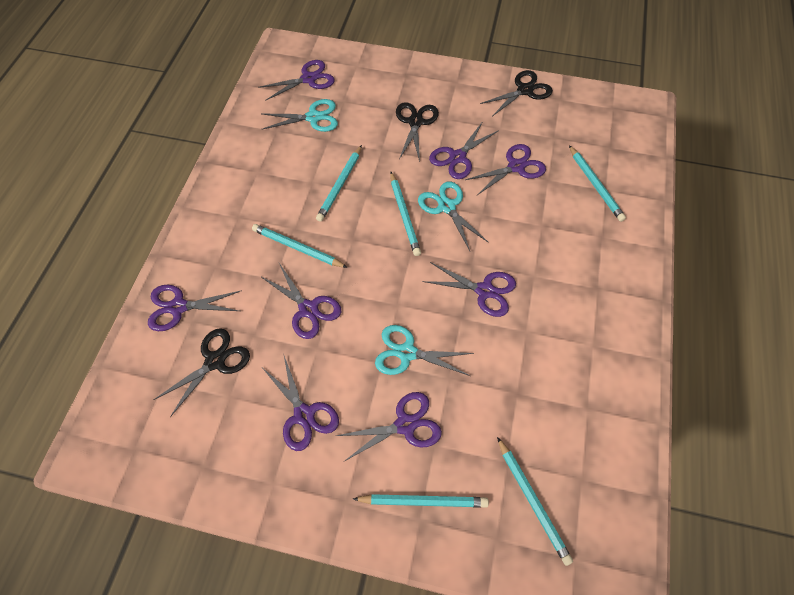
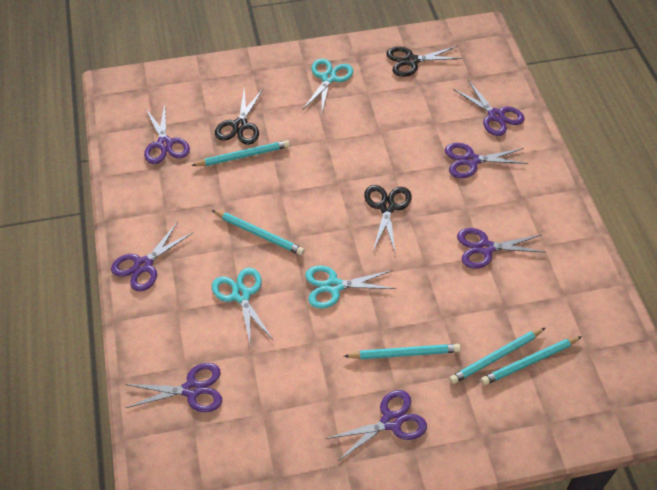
purple scissors: 8 -> 7
turquoise pencil: 6 -> 5

